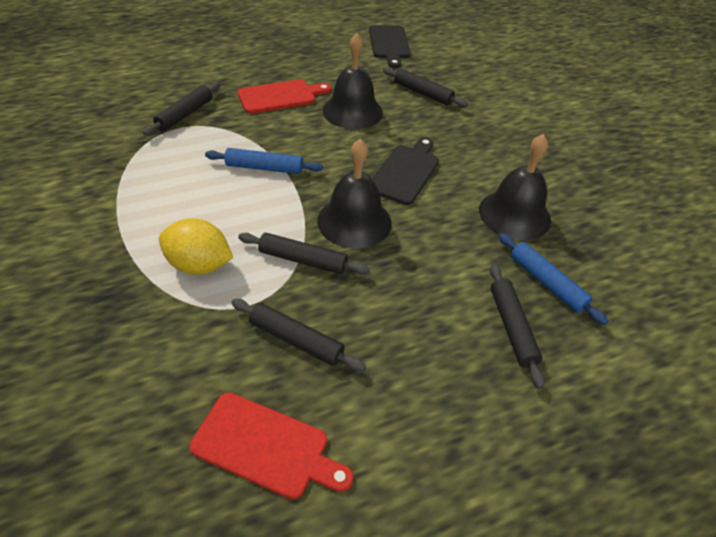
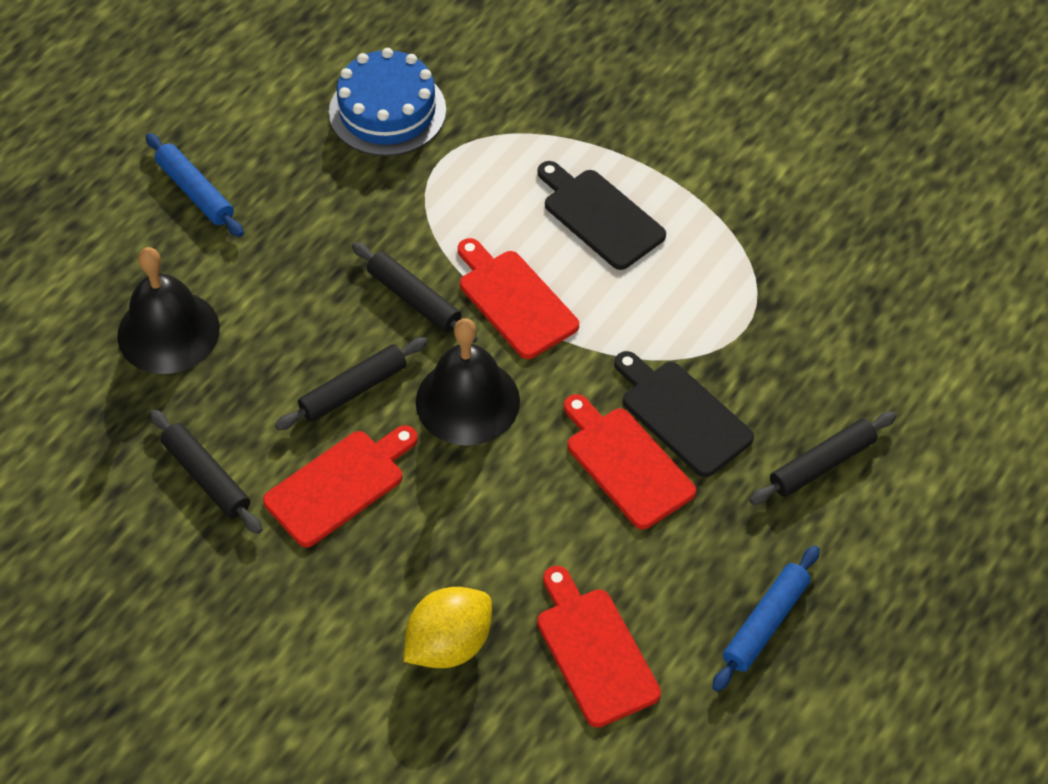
black bell: 3 -> 2
black rolling pin: 5 -> 4
blue cake: 0 -> 1
red cutting board: 2 -> 4

